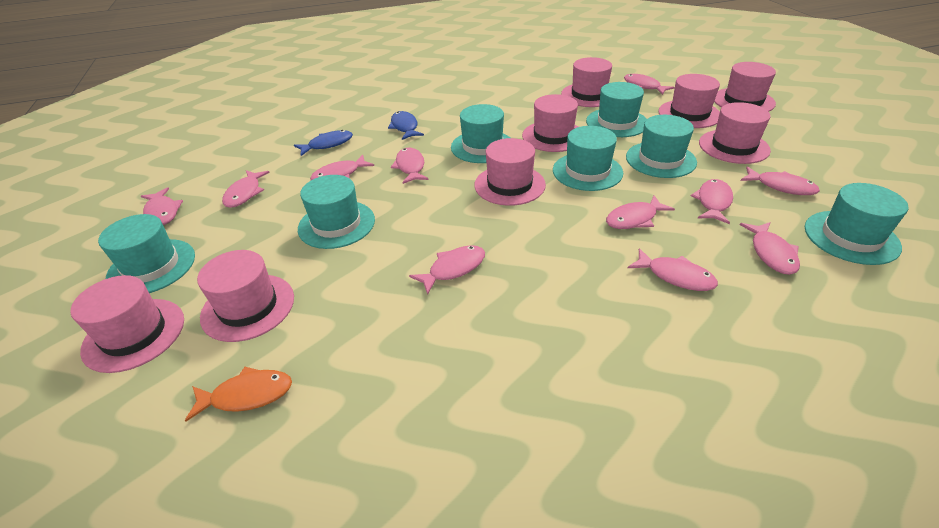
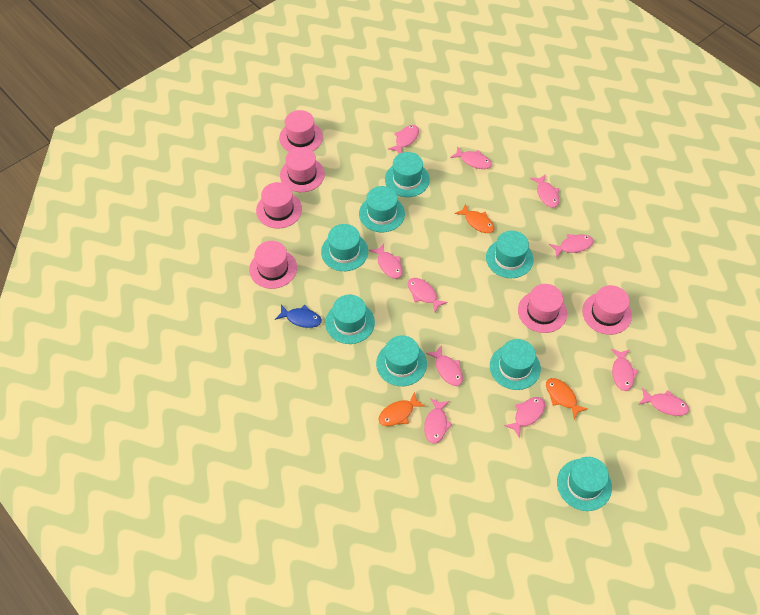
blue fish: 2 -> 1
orange fish: 1 -> 3
pink hat: 8 -> 6
turquoise hat: 7 -> 8

